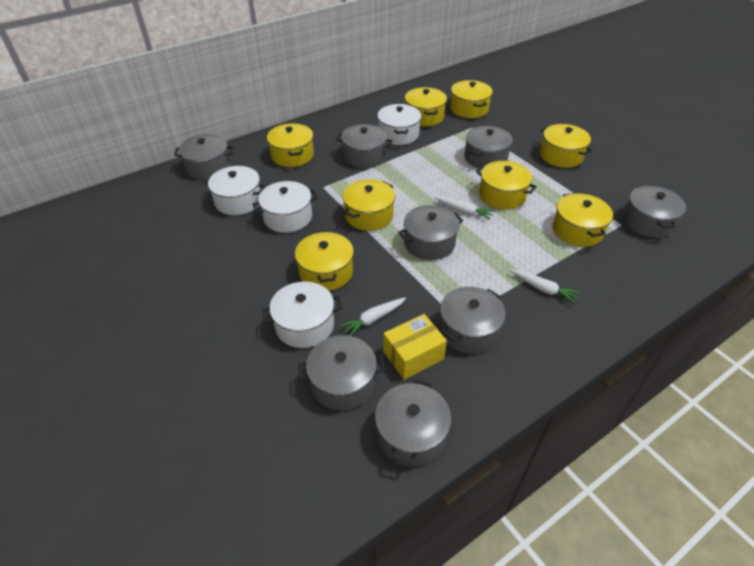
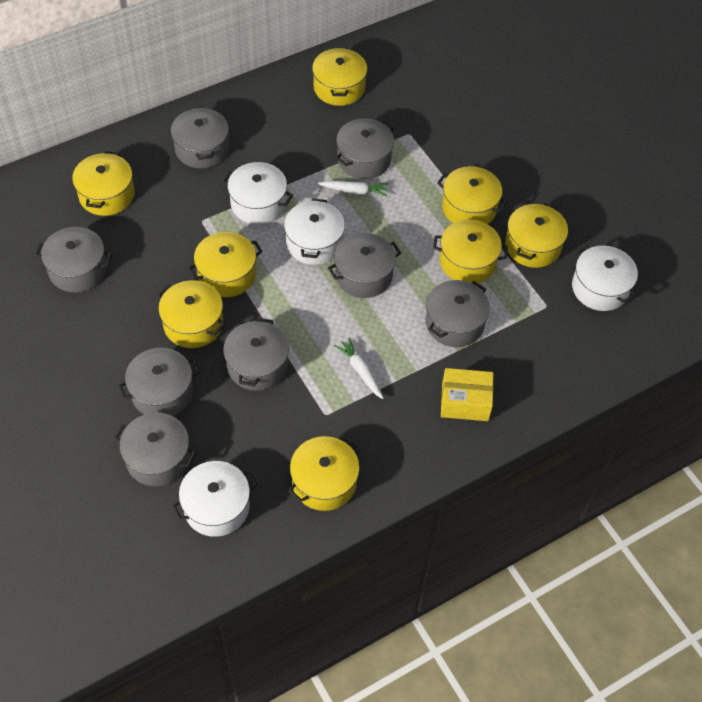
white carrot: 3 -> 2

